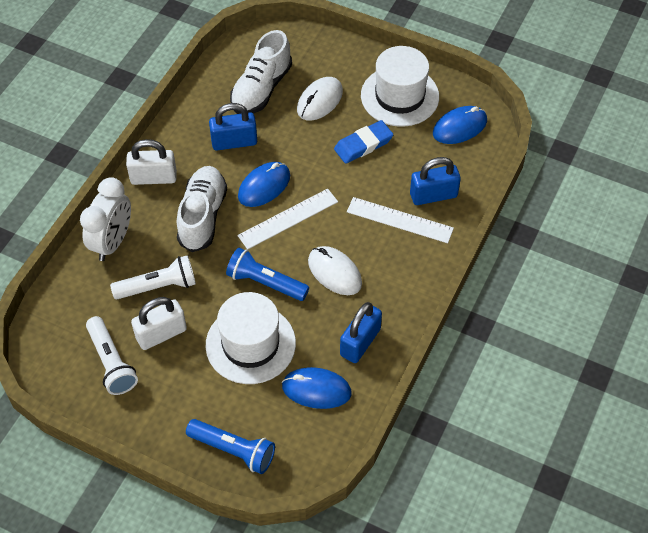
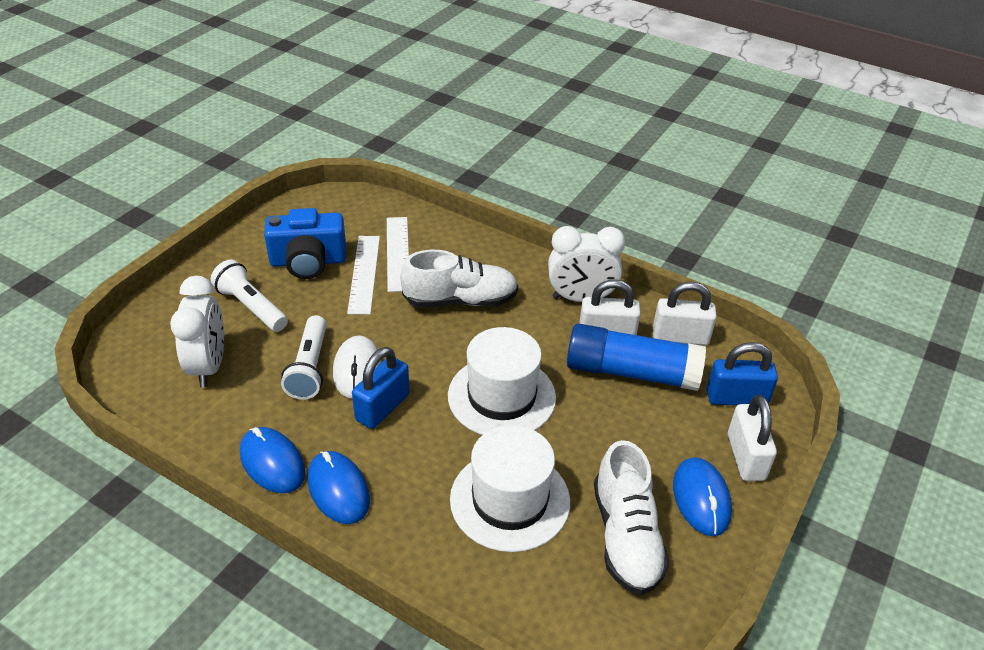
blue camera: 0 -> 1
blue eraser: 1 -> 0
blue flashlight: 2 -> 0
blue glue stick: 0 -> 1
blue padlock: 3 -> 2
white clock: 1 -> 2
white mouse: 2 -> 1
white padlock: 2 -> 3

